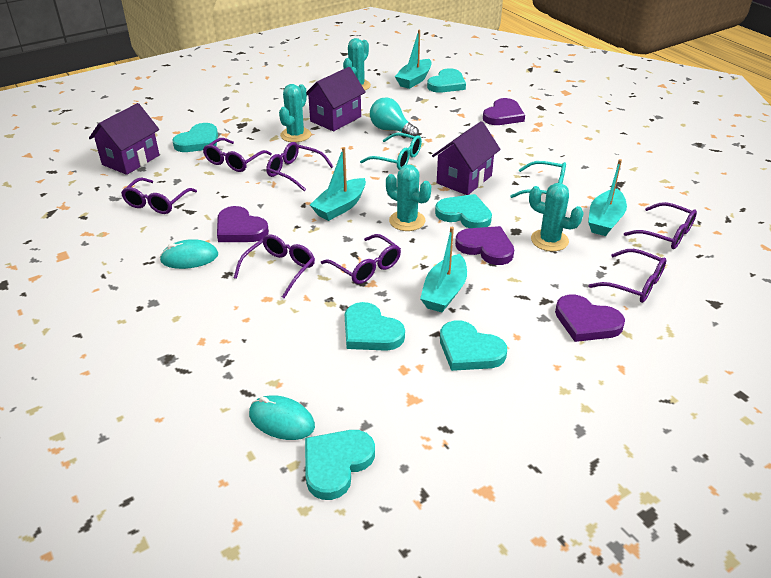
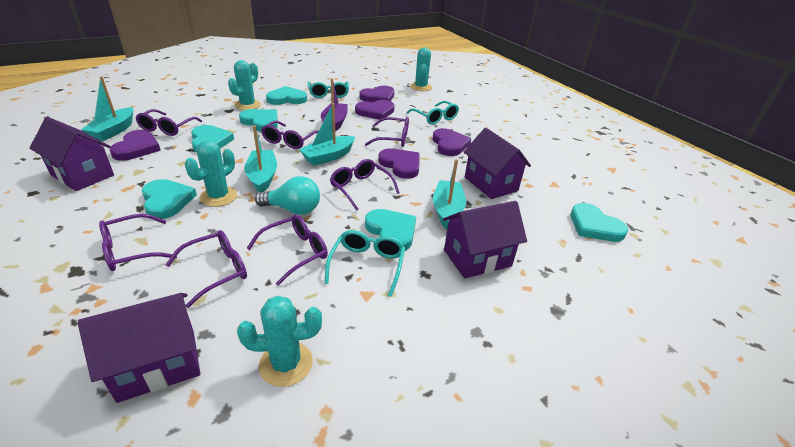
purple boat: 0 -> 1
purple heart: 4 -> 5
purple house: 3 -> 4
turquoise glasses: 2 -> 3
turquoise mouse: 2 -> 0

